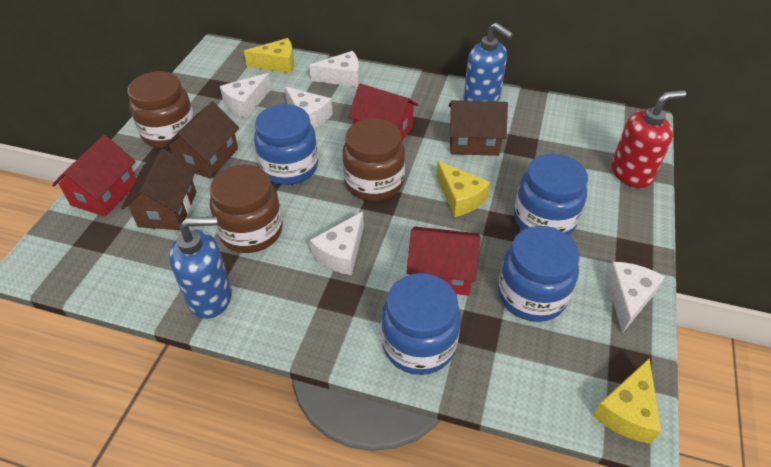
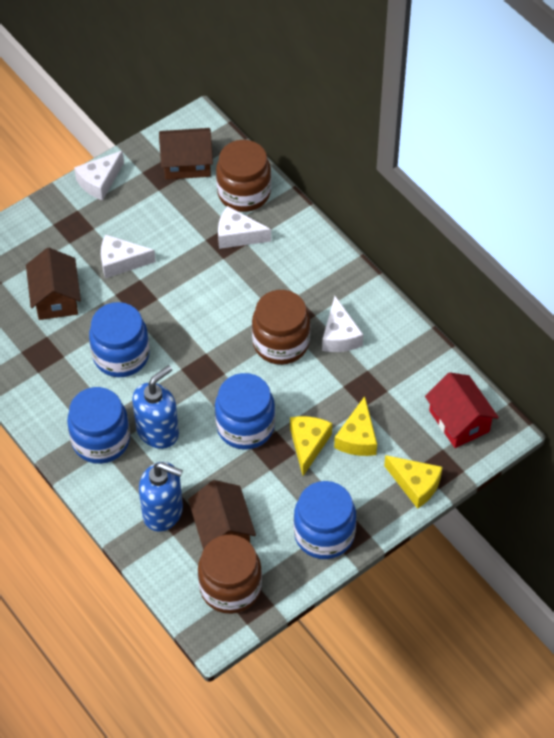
red house: 3 -> 1
red soap dispenser: 1 -> 0
white cheese: 5 -> 4

